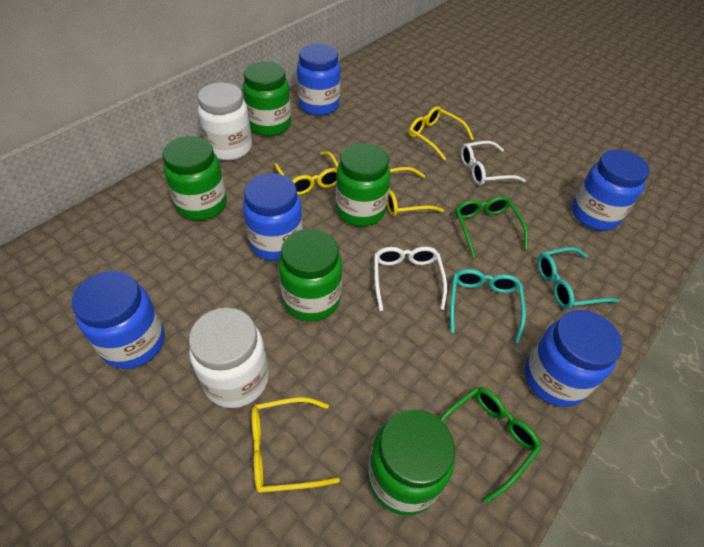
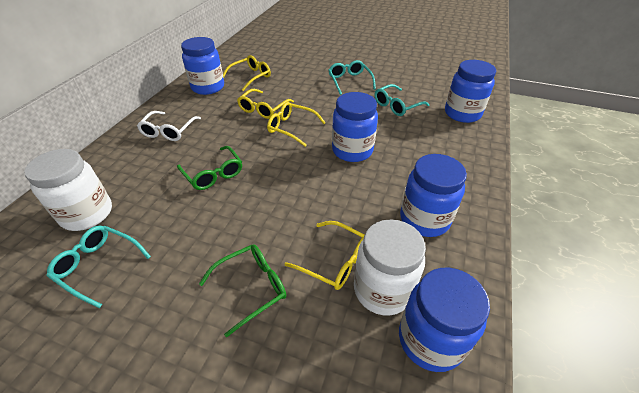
green jar: 5 -> 0
turquoise glasses: 2 -> 3
white glasses: 2 -> 1

